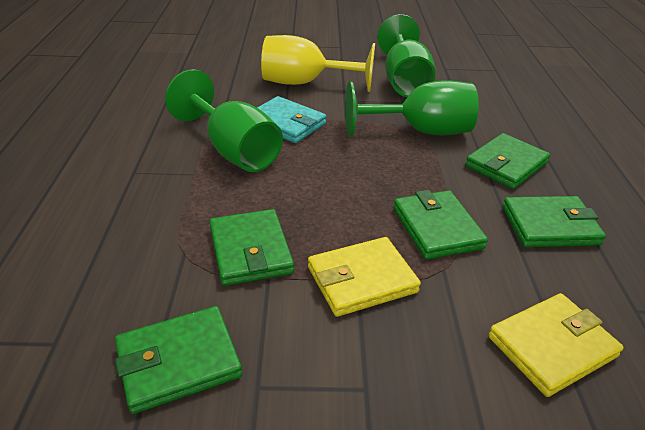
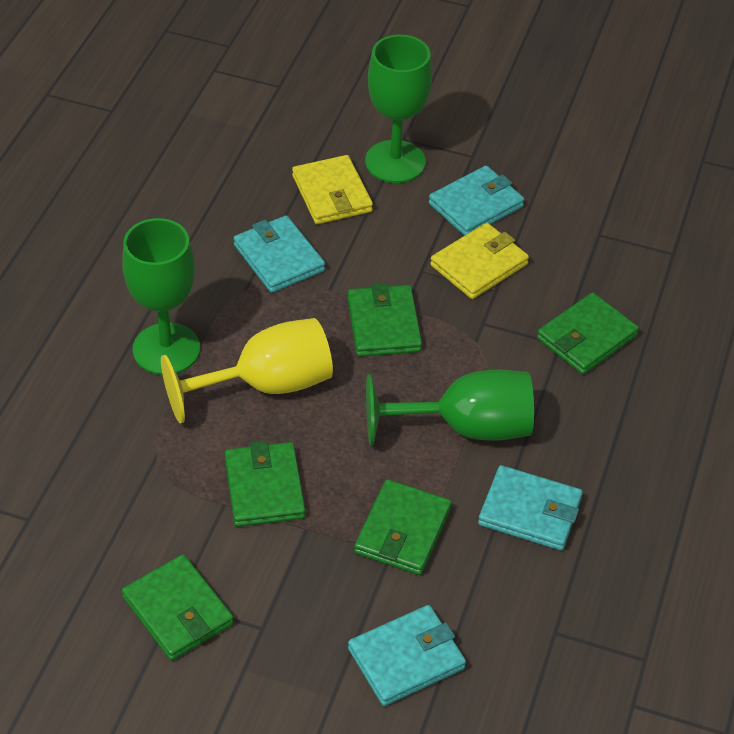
turquoise wallet: 1 -> 4

